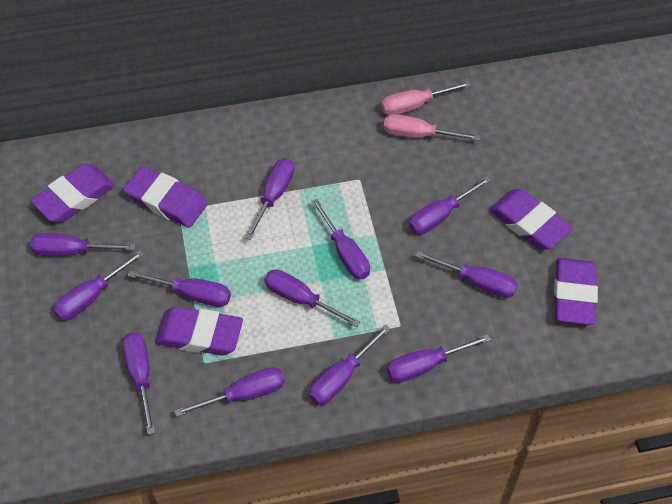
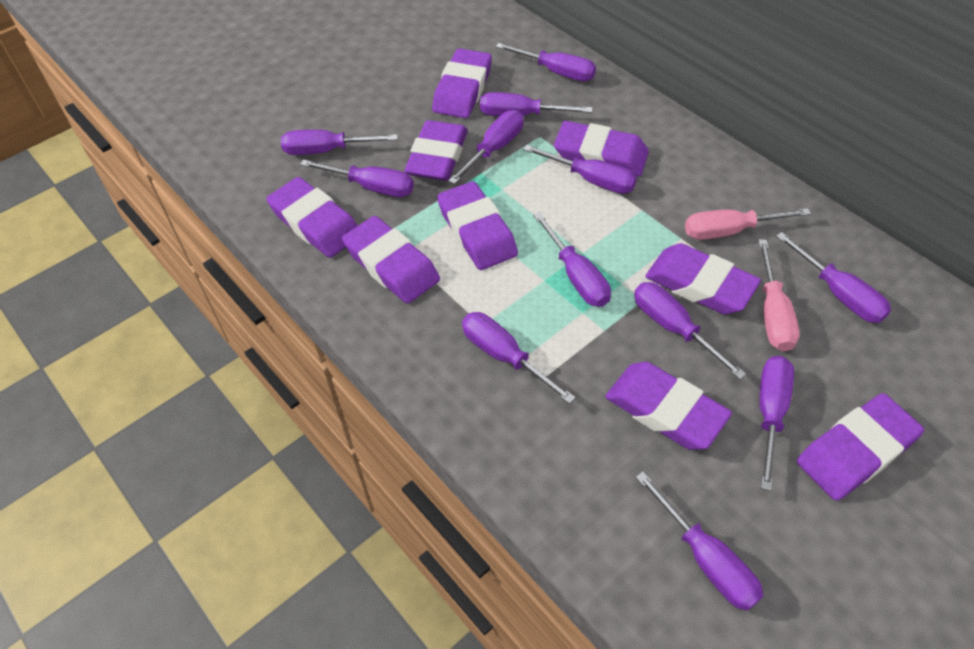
purple eraser: 5 -> 9

